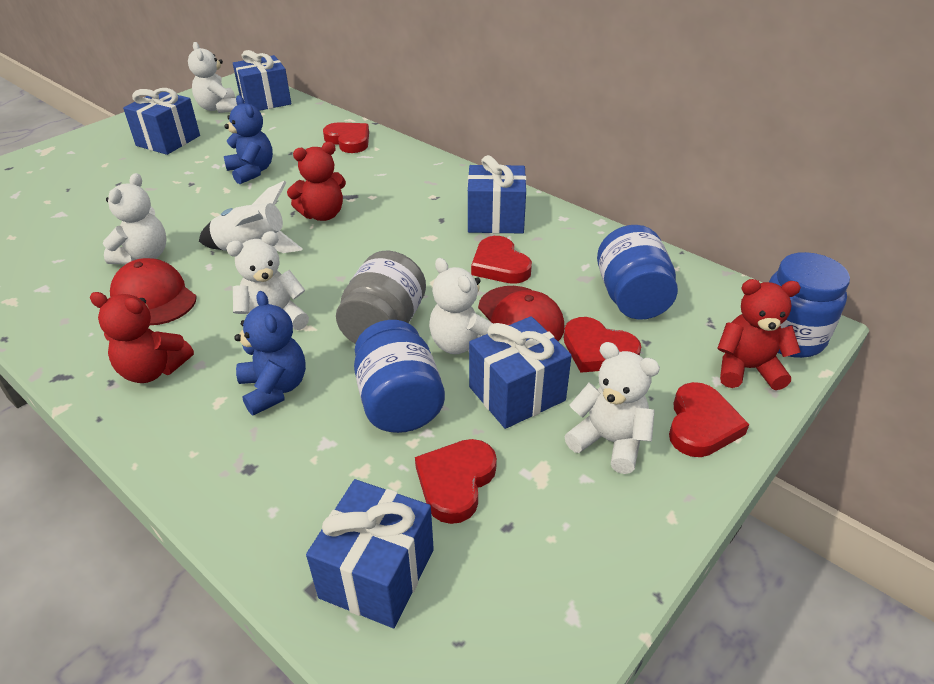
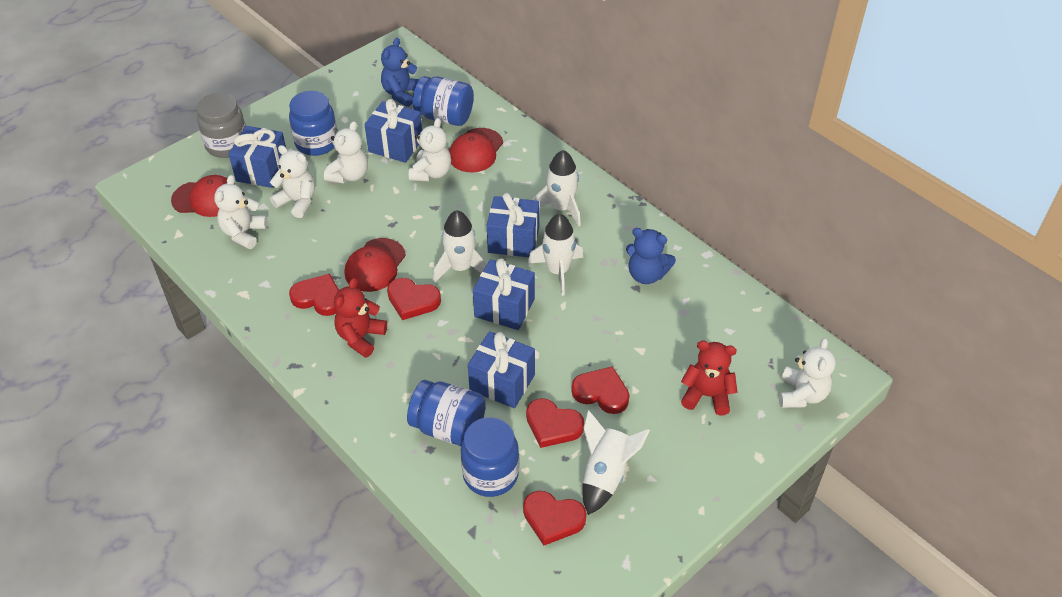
blue jar: 3 -> 4
red cap: 2 -> 3
red teddy bear: 3 -> 2
white rocket: 1 -> 4

